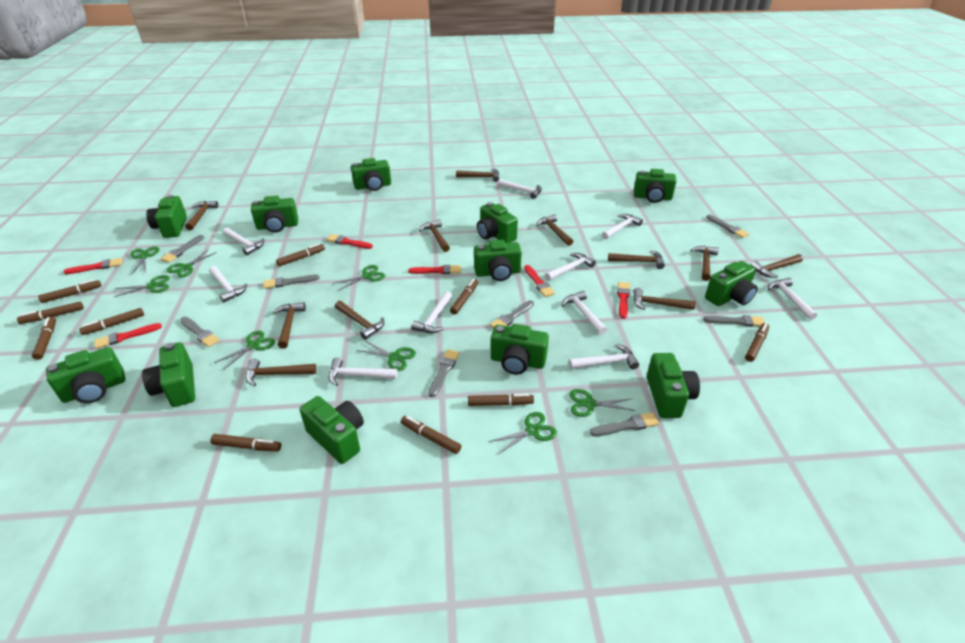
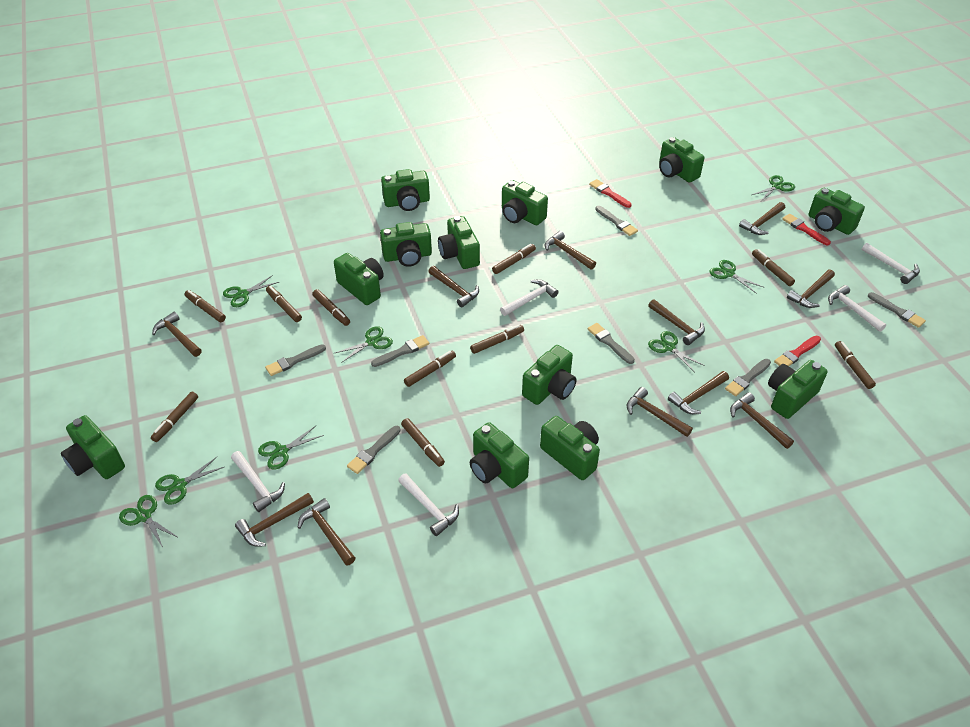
grey brush: 8 -> 7
red brush: 6 -> 3
white hammer: 10 -> 5

